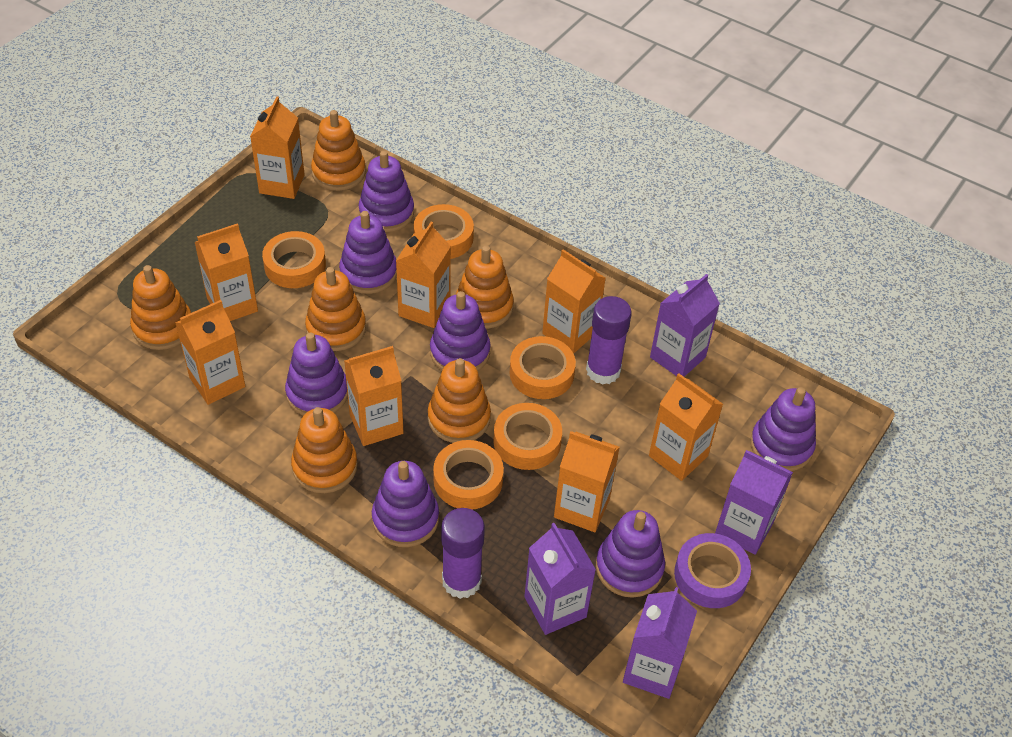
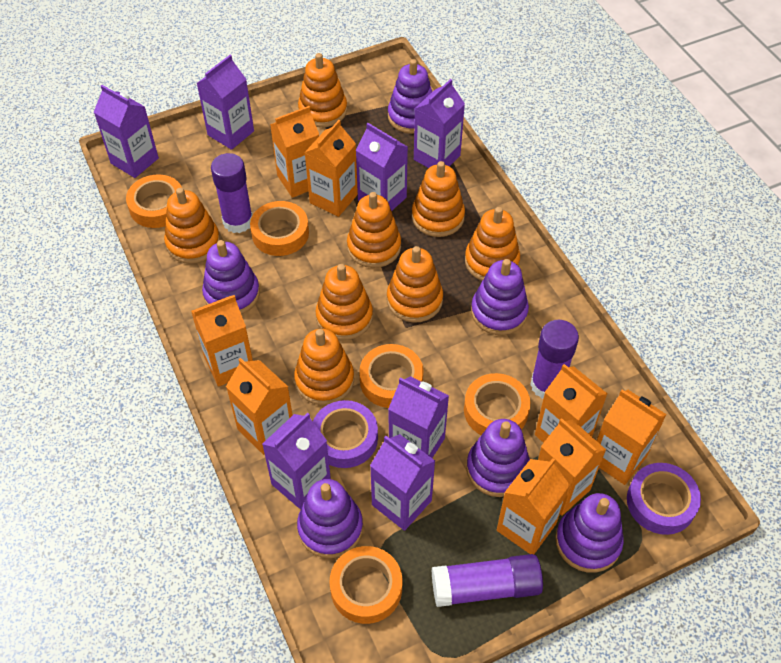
orange stacking toy: 6 -> 8
purple carton: 4 -> 7
purple glue stick: 2 -> 3
purple stacking toy: 7 -> 6
purple tape: 1 -> 2

